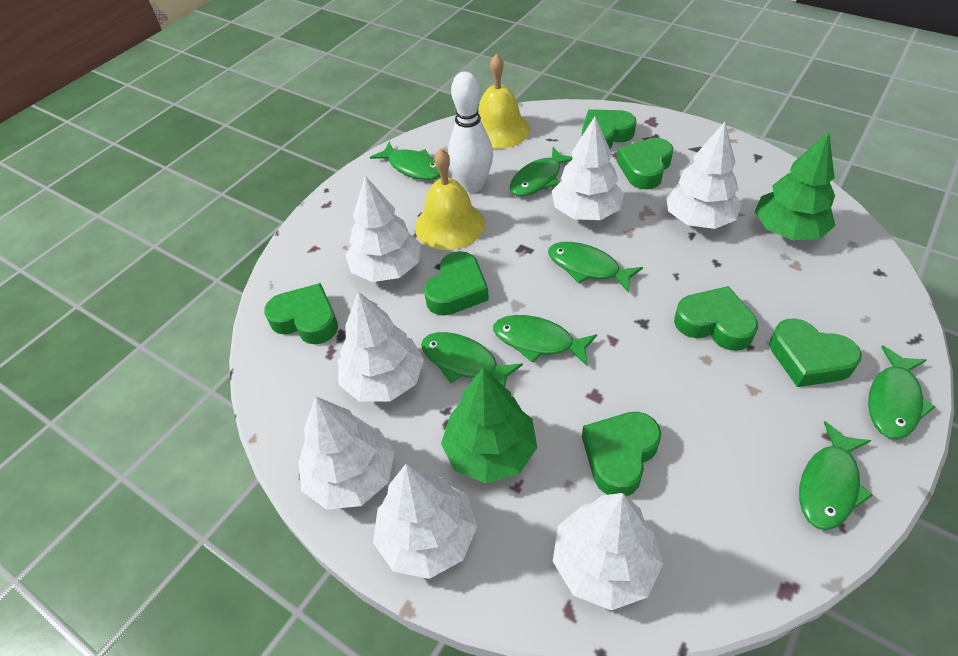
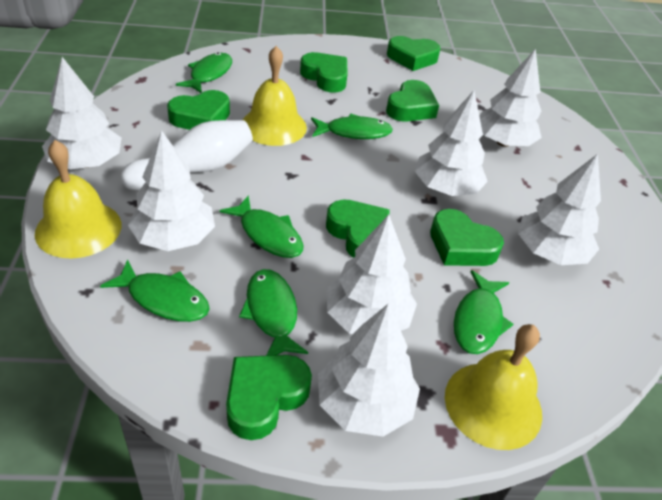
green fish: 7 -> 6
green tree: 2 -> 0
yellow bell: 2 -> 3

